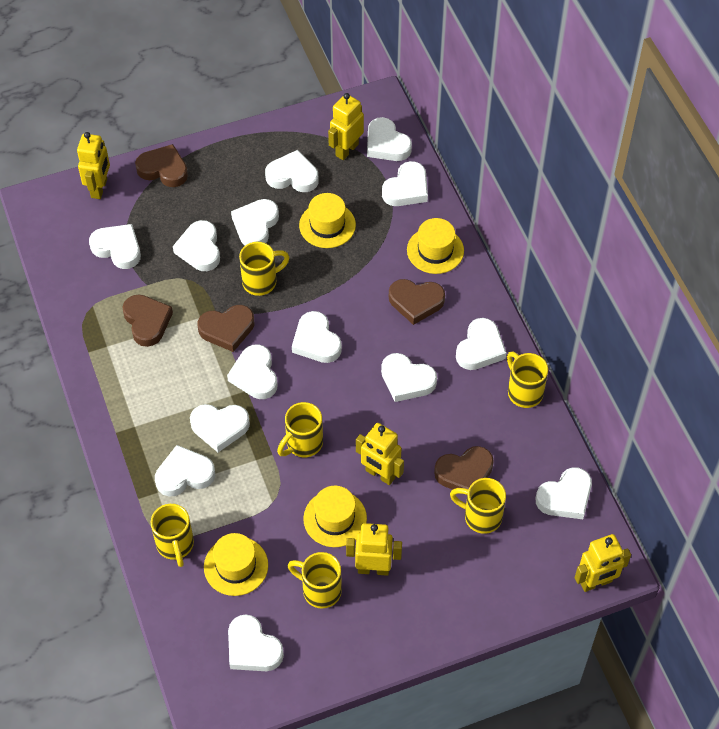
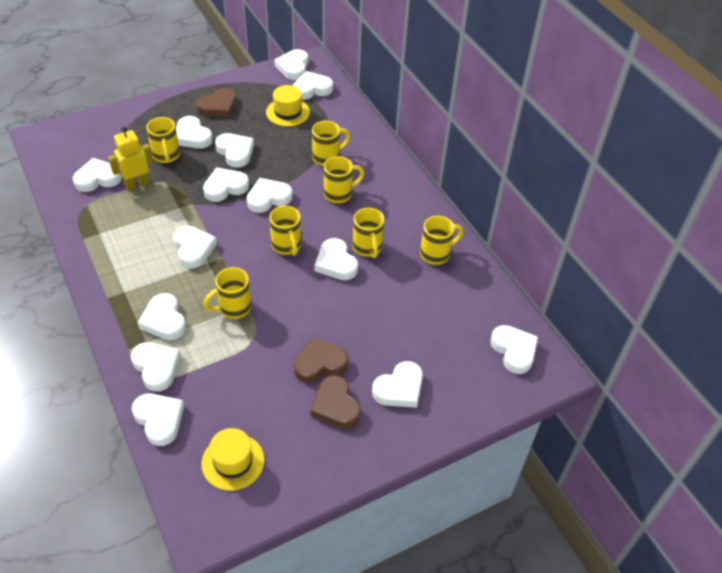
brown heart: 5 -> 3
yellow hat: 4 -> 2
yellow mug: 6 -> 7
yellow robot: 5 -> 1

